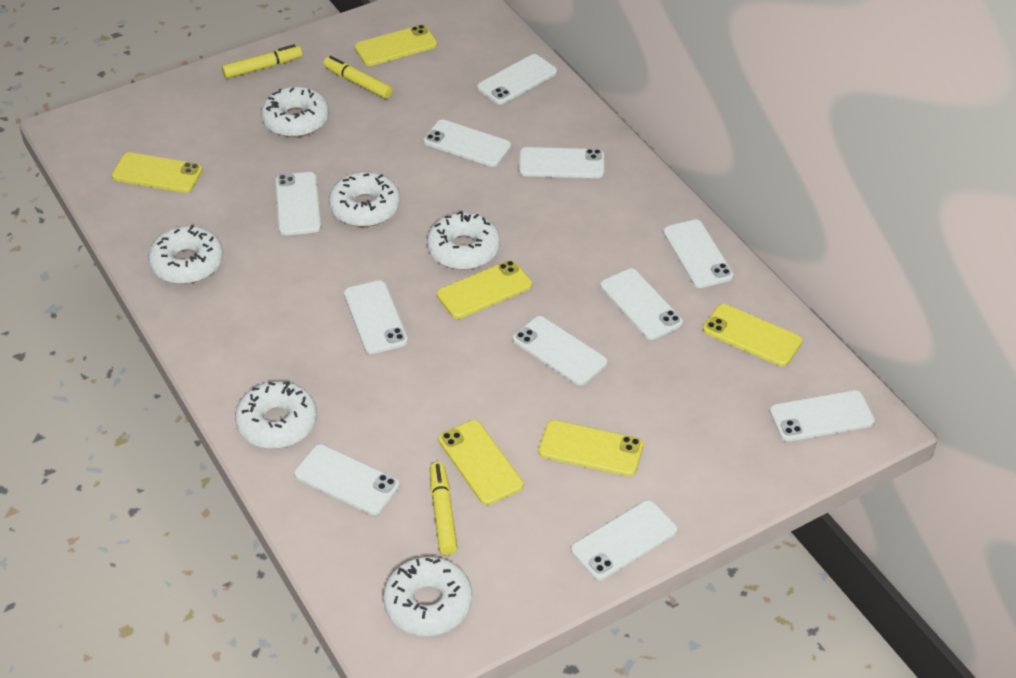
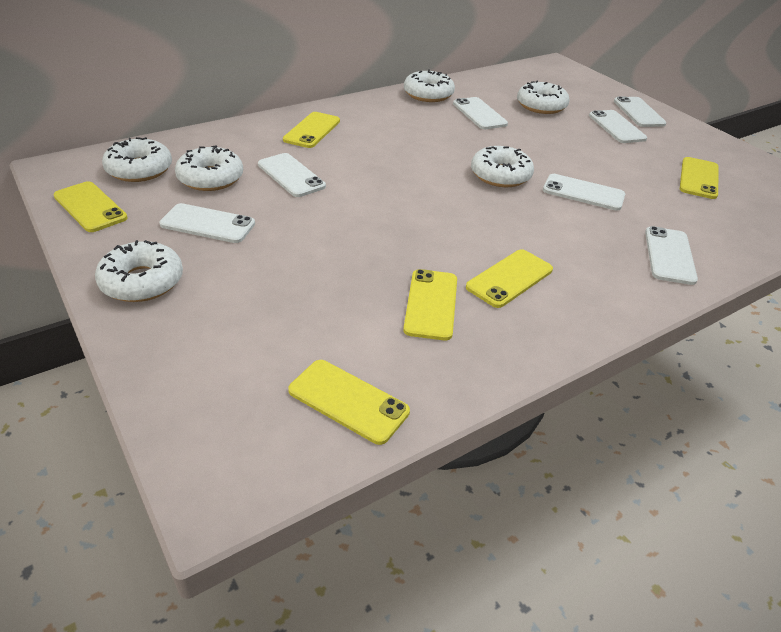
white phone: 11 -> 7
yellow marker: 3 -> 0

